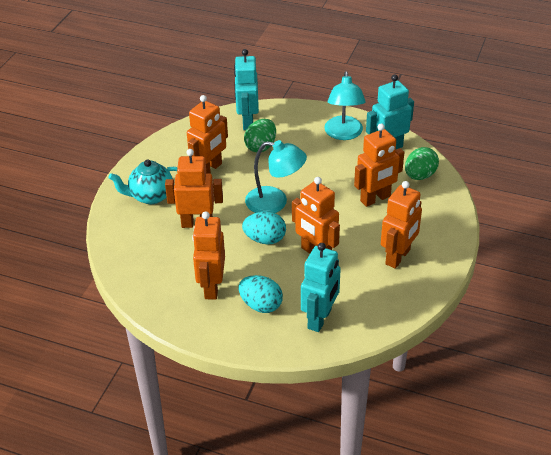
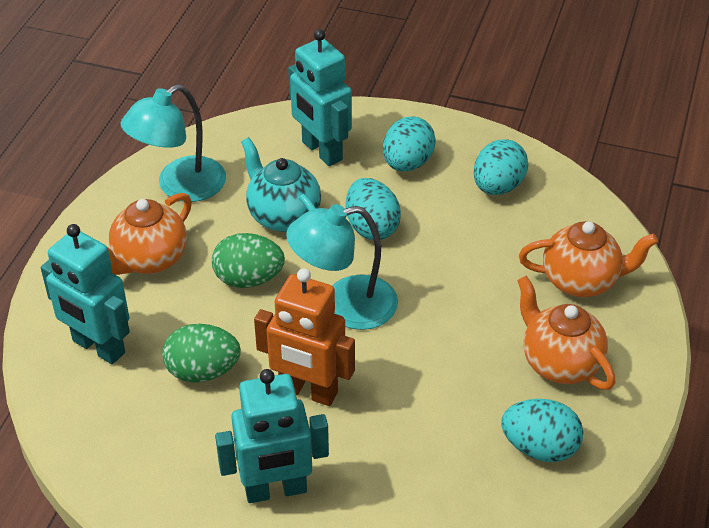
orange robot: 6 -> 1
orange teapot: 0 -> 3
turquoise egg: 2 -> 4

